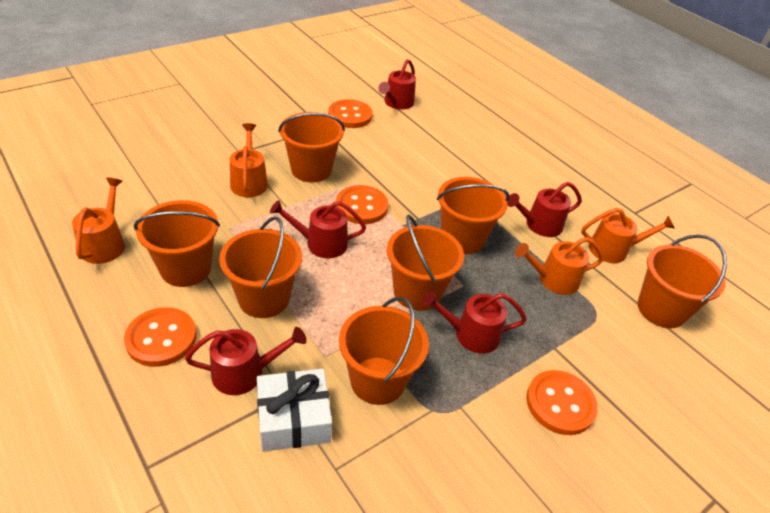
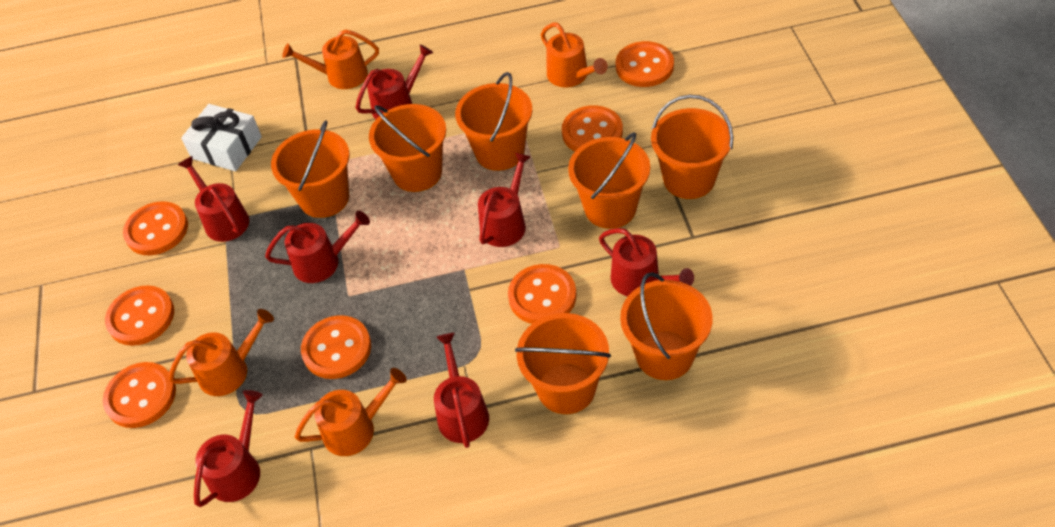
orange button: 4 -> 7
red watering can: 5 -> 7

